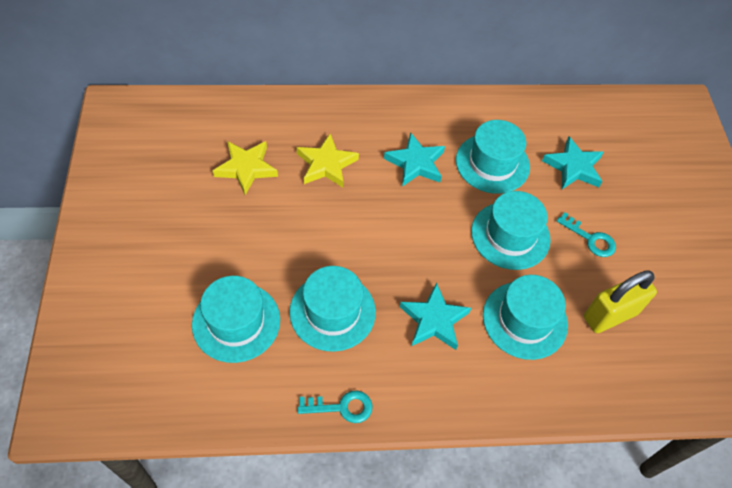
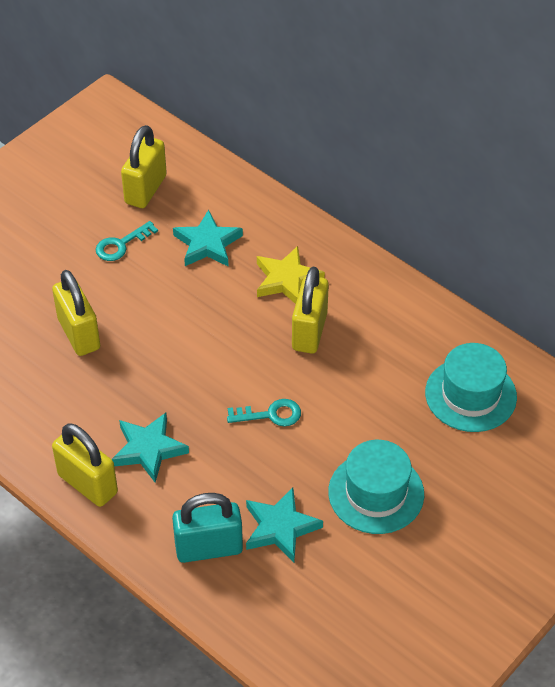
turquoise hat: 5 -> 2
turquoise padlock: 0 -> 1
yellow padlock: 1 -> 4
yellow star: 2 -> 1

